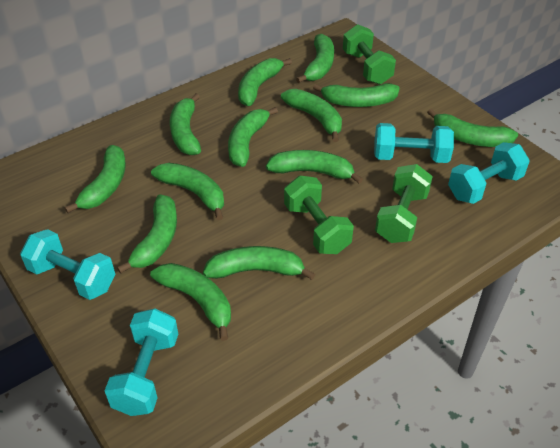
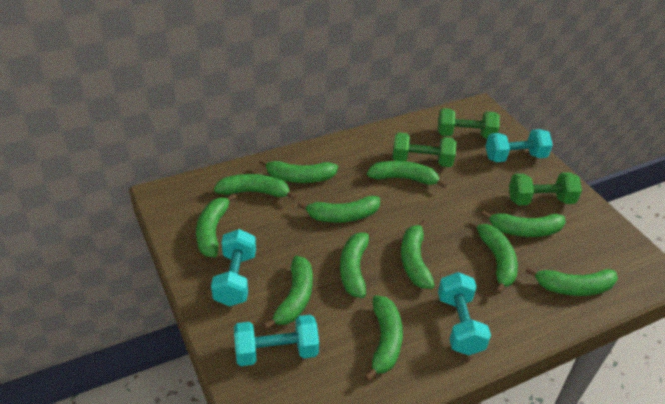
green banana: 13 -> 12

